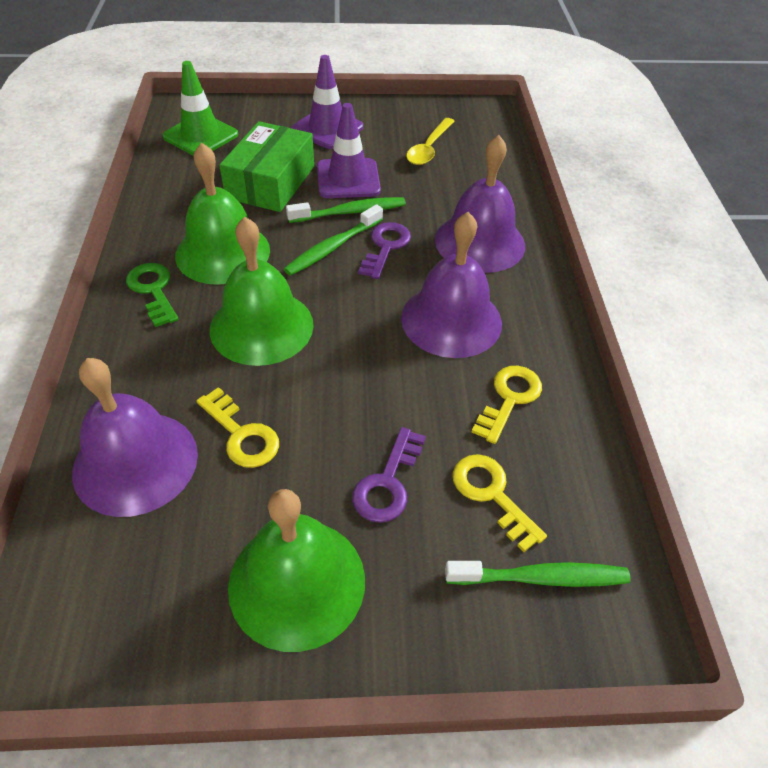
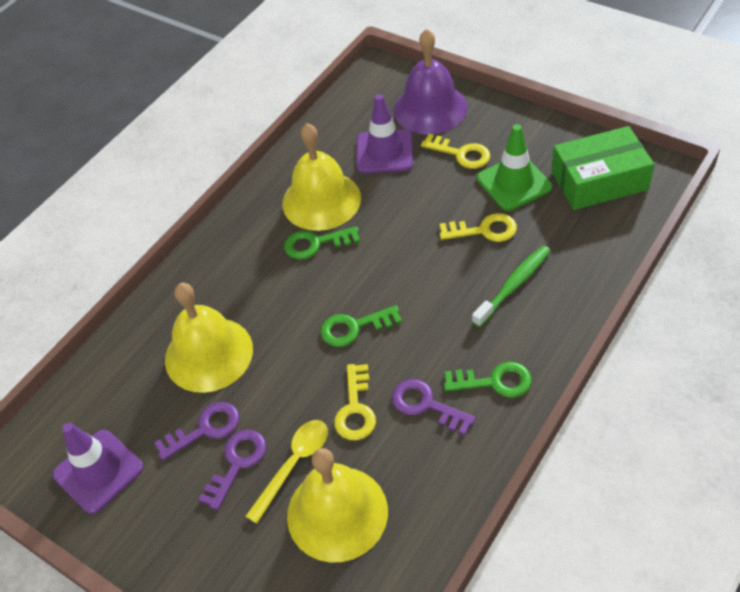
green bell: 3 -> 0
green key: 1 -> 3
green toothbrush: 3 -> 1
purple bell: 3 -> 1
purple key: 2 -> 3
yellow bell: 0 -> 3

